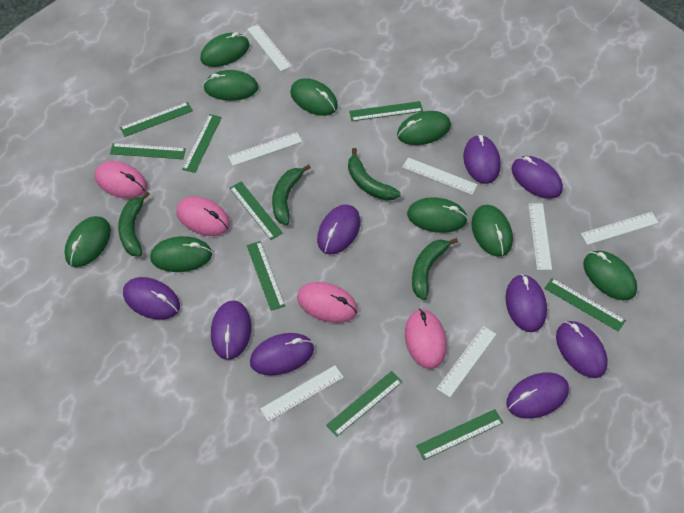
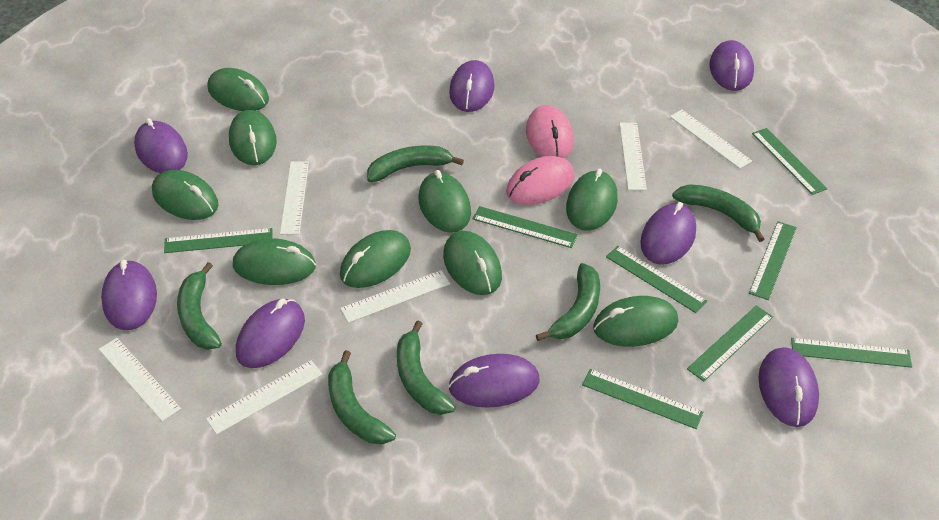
green banana: 4 -> 6
green ruler: 9 -> 8
pink mouse: 4 -> 2
purple mouse: 9 -> 8
white ruler: 7 -> 6

